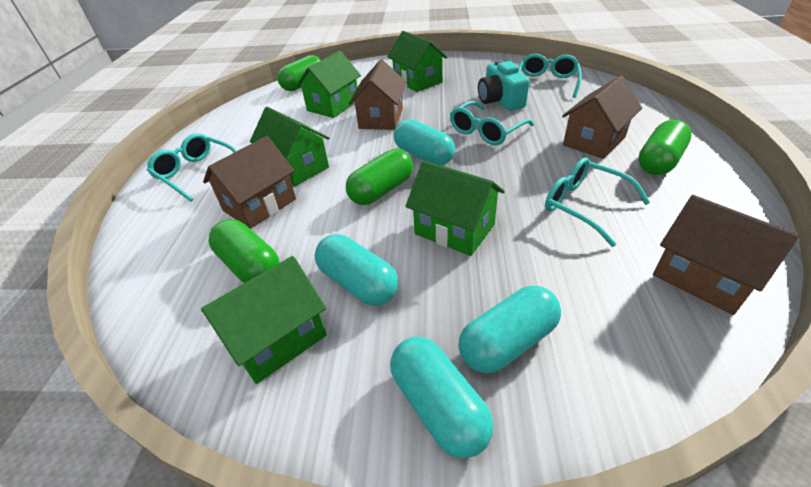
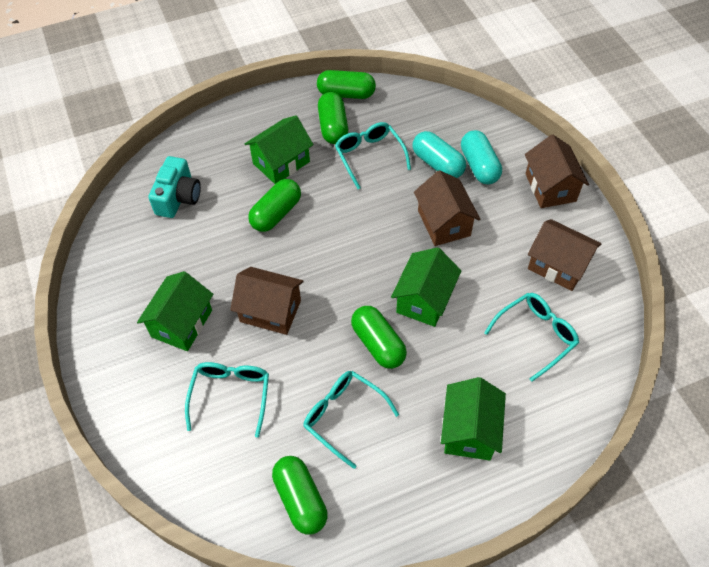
green capsule: 4 -> 5
green house: 5 -> 4
turquoise capsule: 4 -> 2

